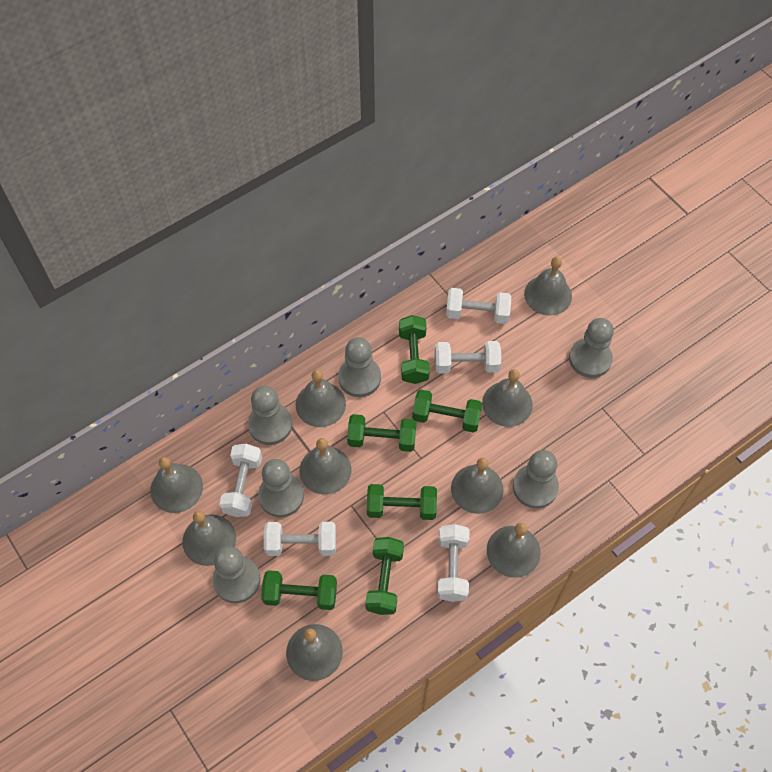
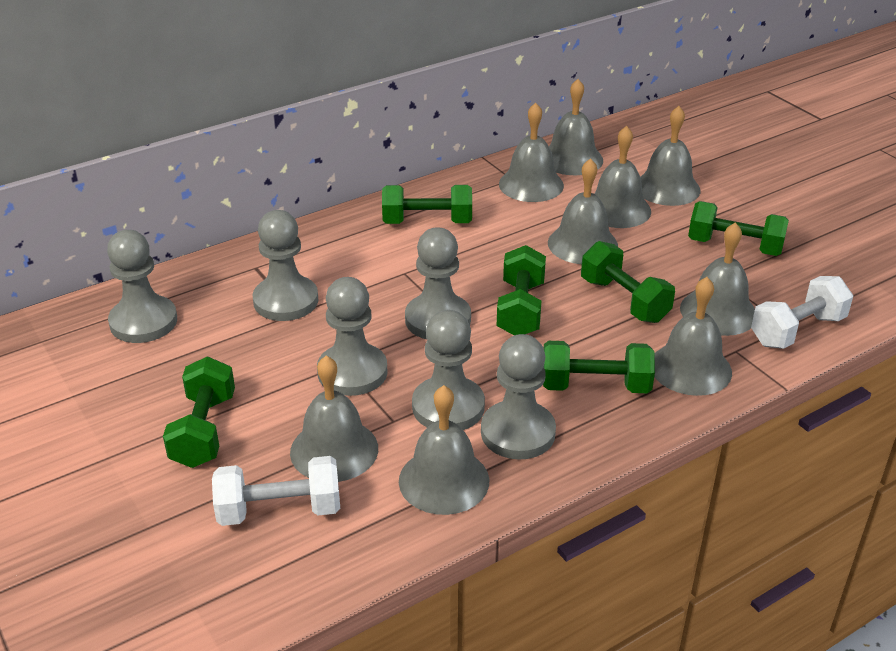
white dumbbell: 5 -> 2

